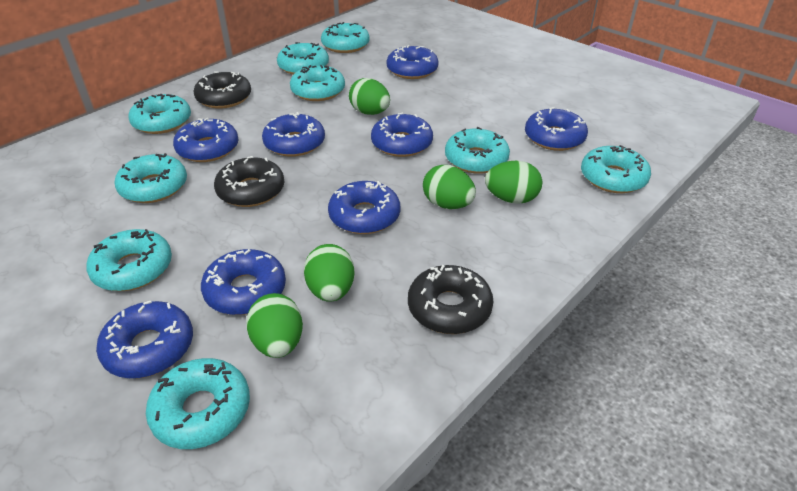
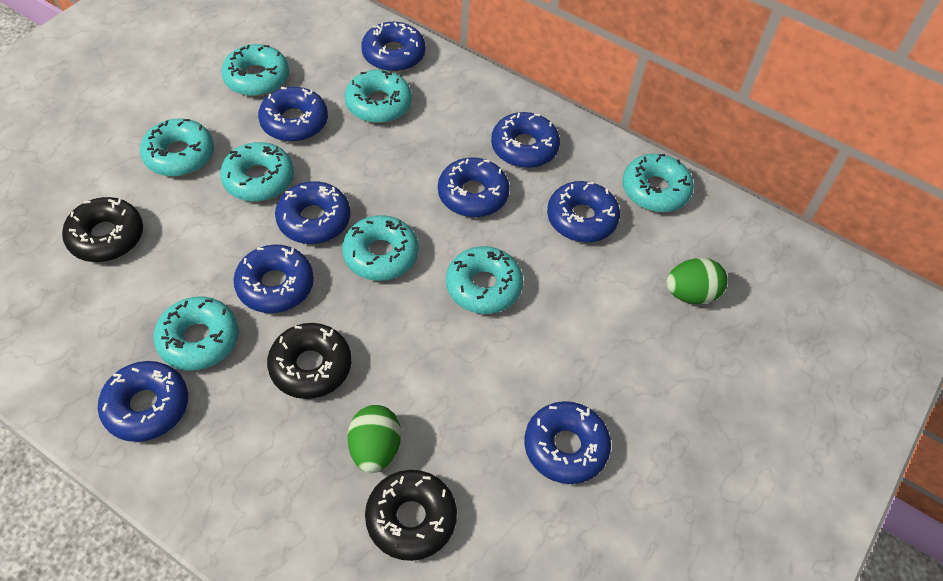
blue donut: 8 -> 9
green egg: 5 -> 2
turquoise donut: 9 -> 8

